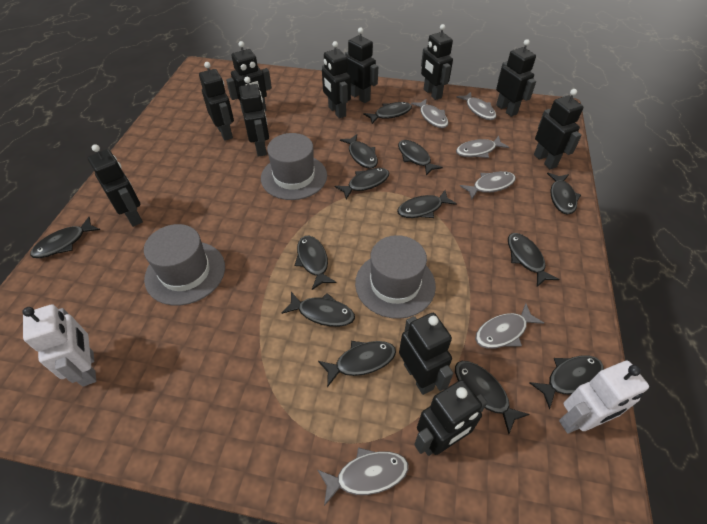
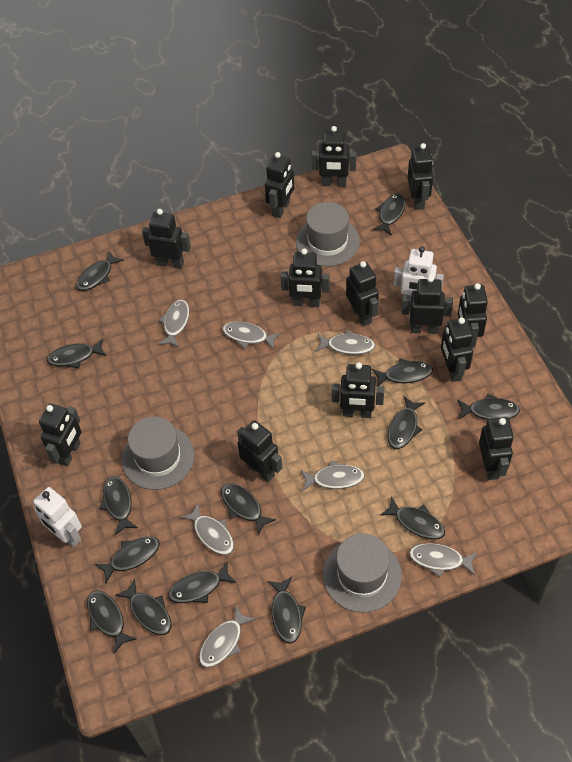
black fish: 13 -> 14
black robot: 11 -> 13
grey fish: 6 -> 7

